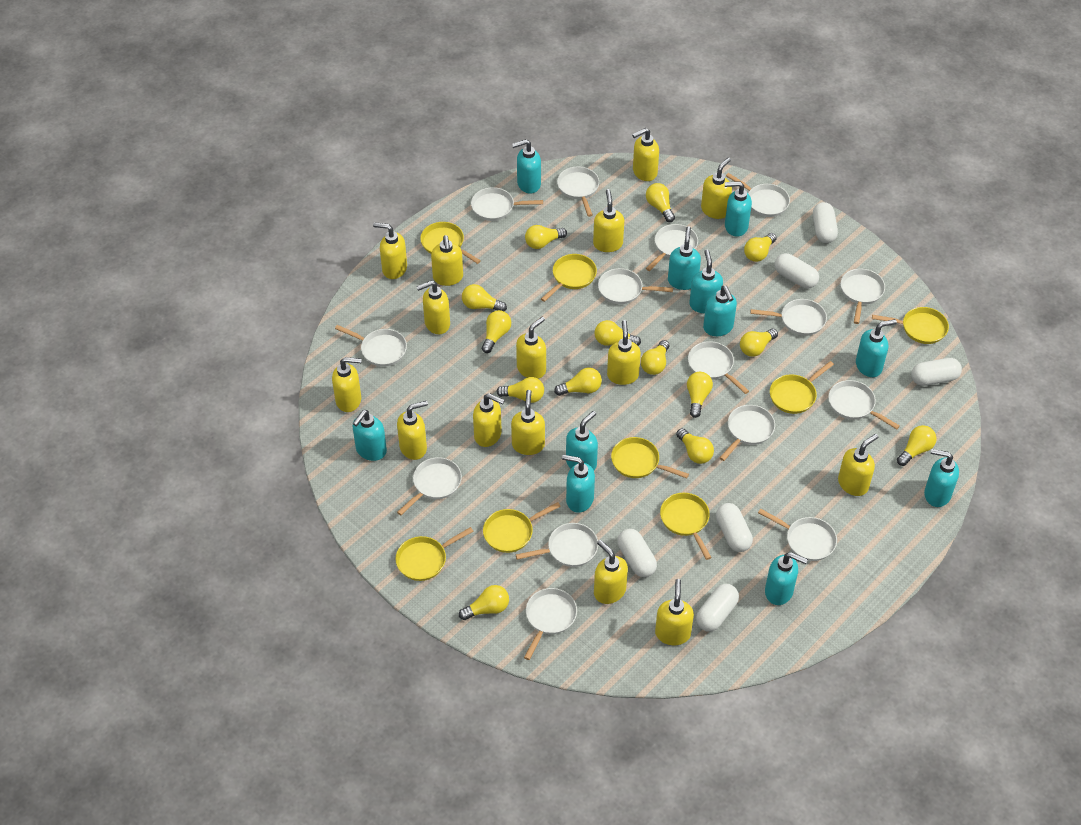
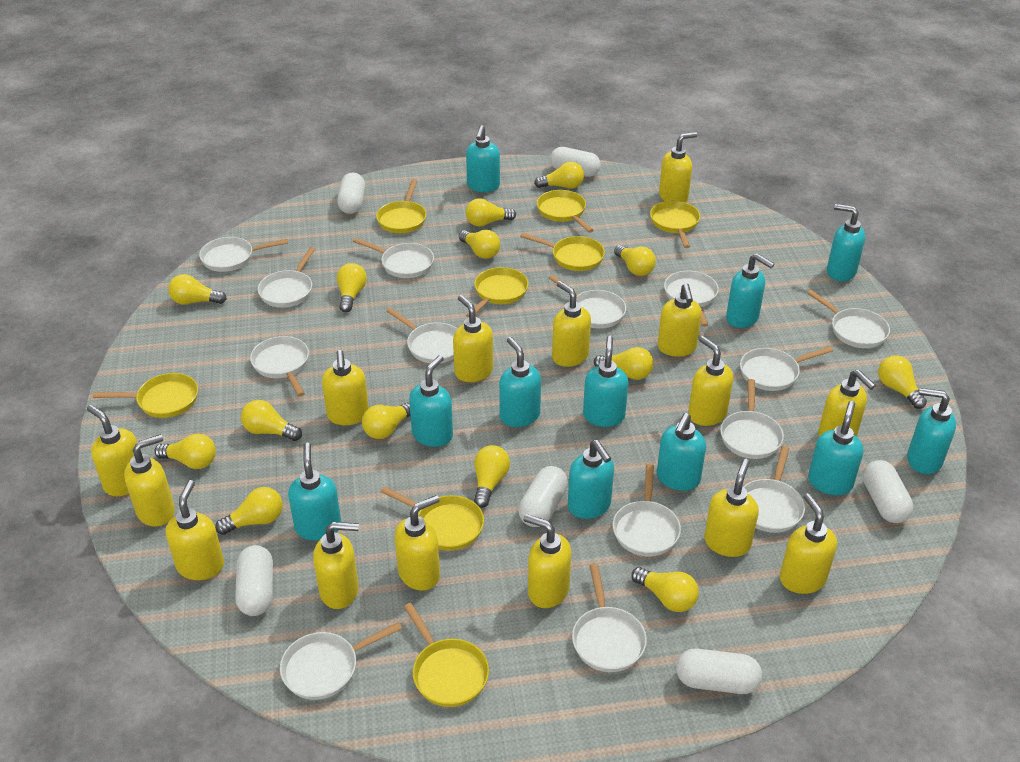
white pan: 15 -> 14

